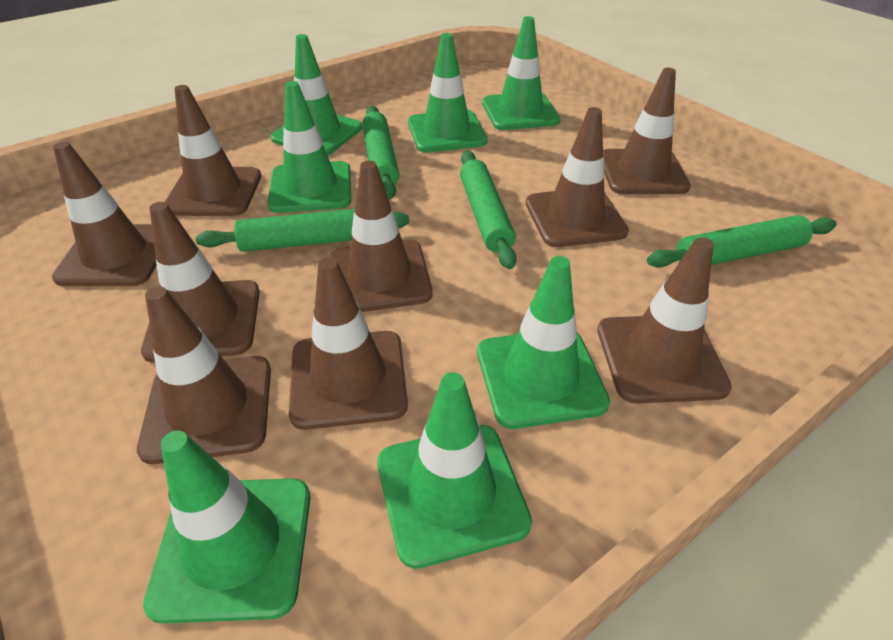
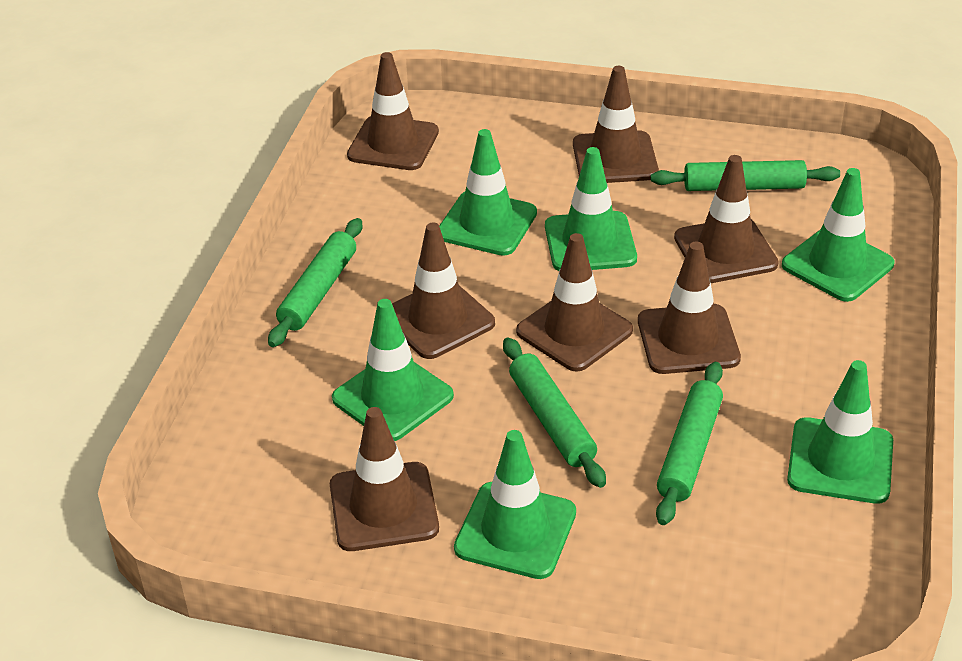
brown traffic cone: 9 -> 7
green traffic cone: 7 -> 6

